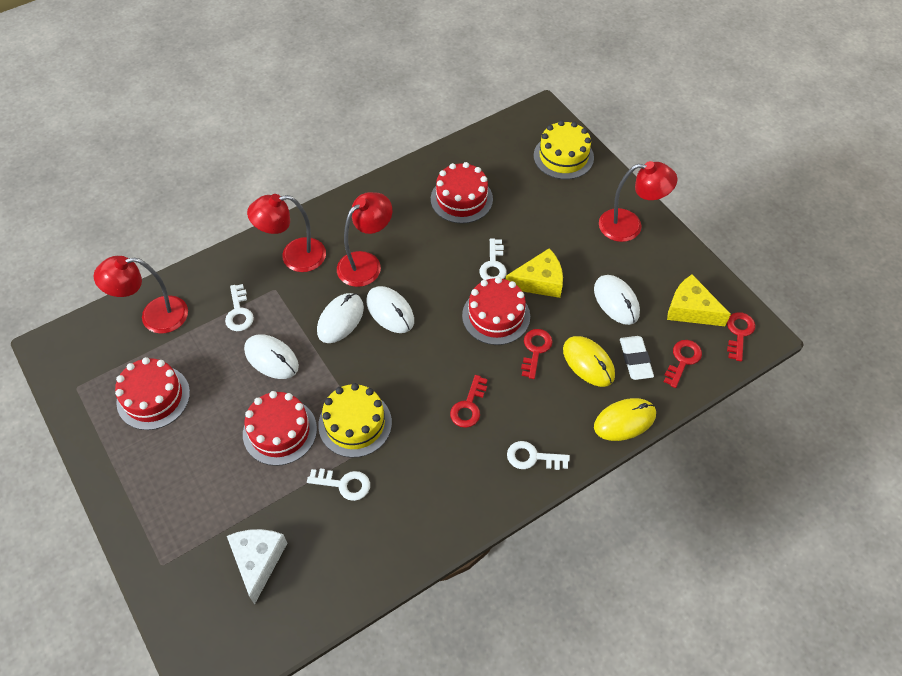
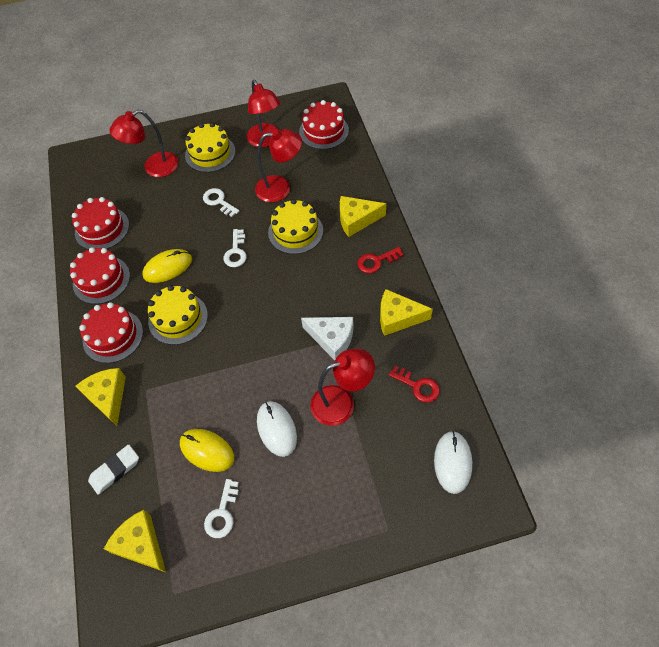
red key: 4 -> 2
white key: 4 -> 3
white mouse: 4 -> 2
yellow cake: 2 -> 3
yellow cheese: 2 -> 4

